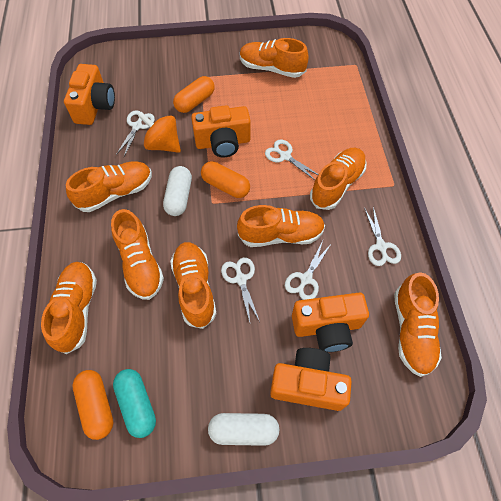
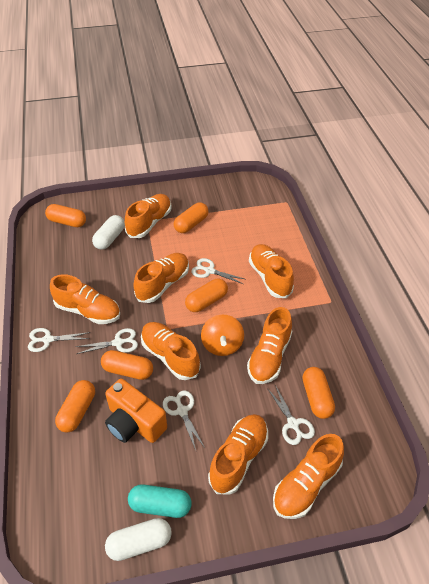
orange camera: 4 -> 1
orange capsule: 3 -> 6

